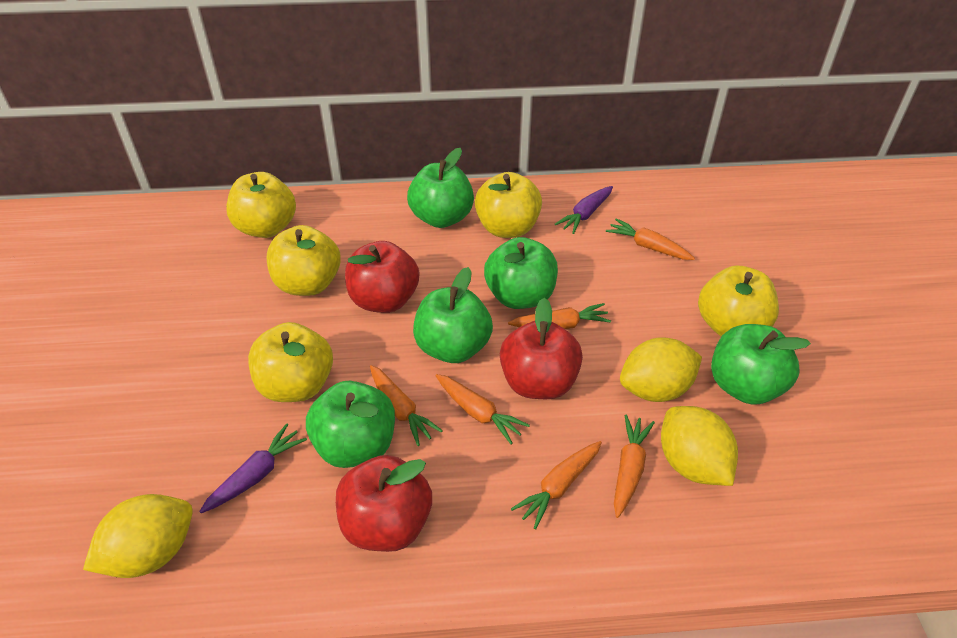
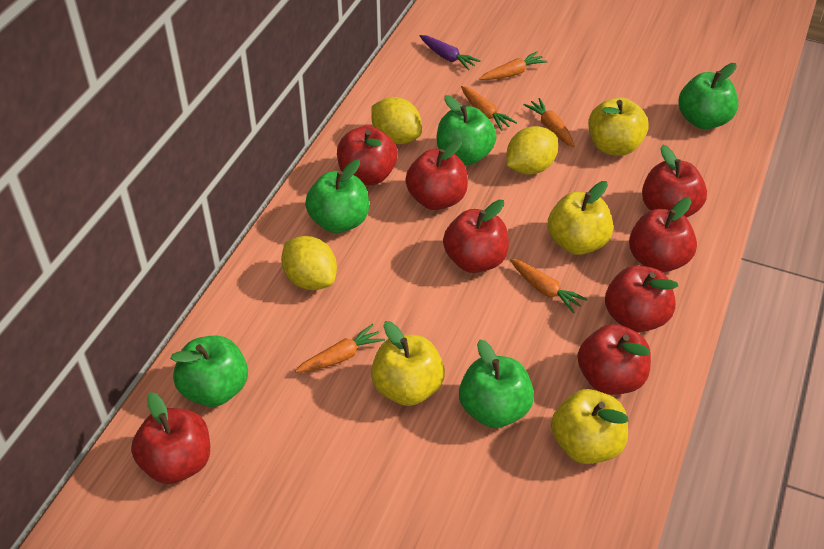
orange carrot: 6 -> 5
purple carrot: 2 -> 1
red apple: 3 -> 8
yellow apple: 5 -> 4

